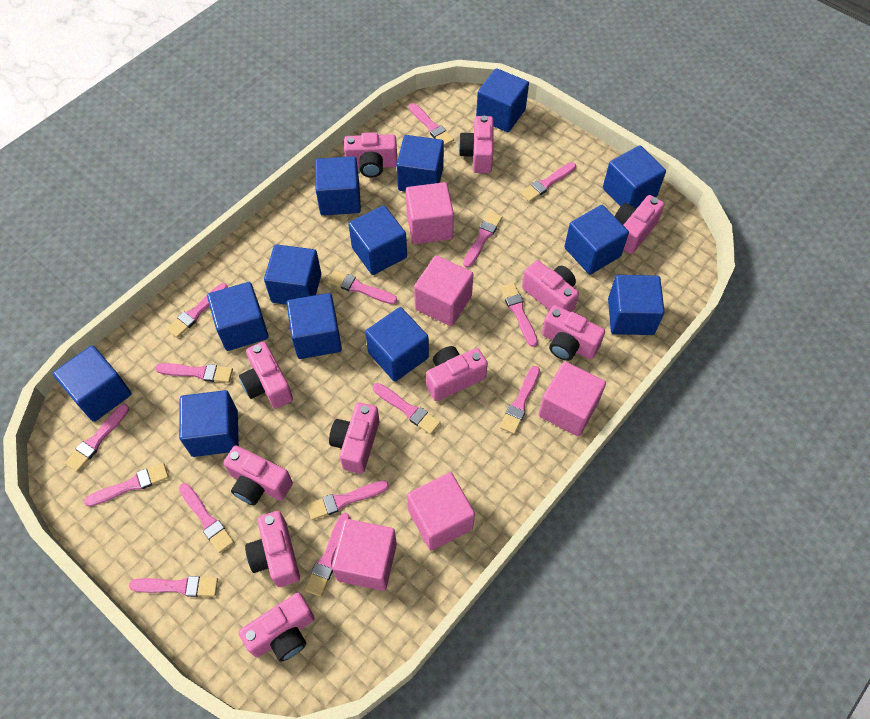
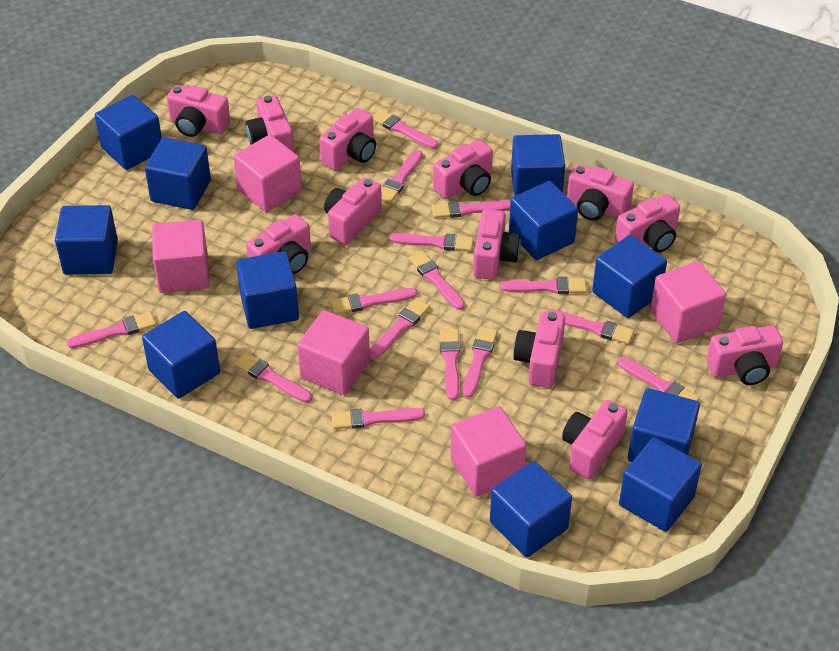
blue cube: 13 -> 11
pink camera: 11 -> 12

